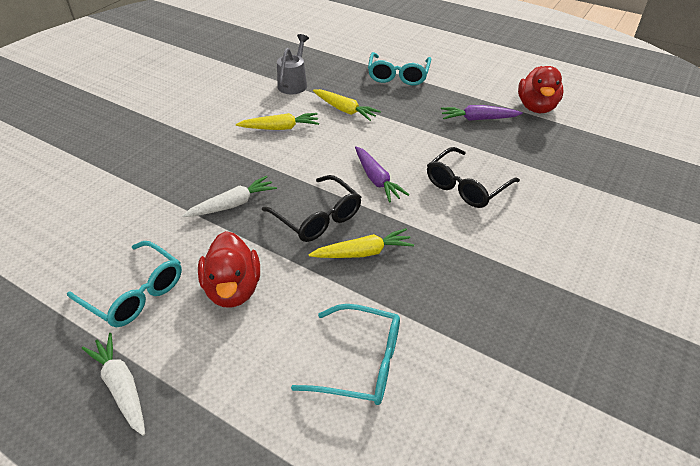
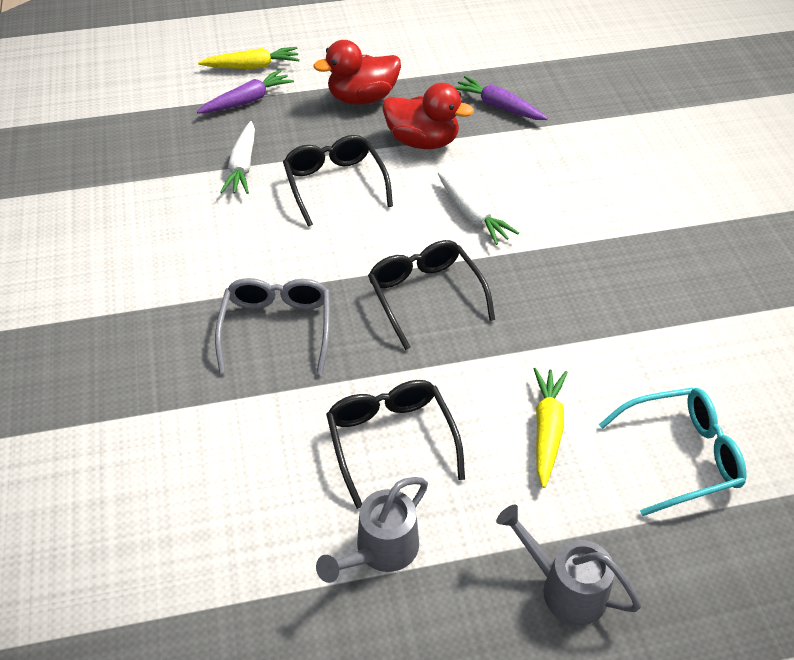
black glasses: 2 -> 3
grey glasses: 0 -> 1
grey watering can: 1 -> 2
turquoise glasses: 3 -> 1
yellow carrot: 3 -> 2

